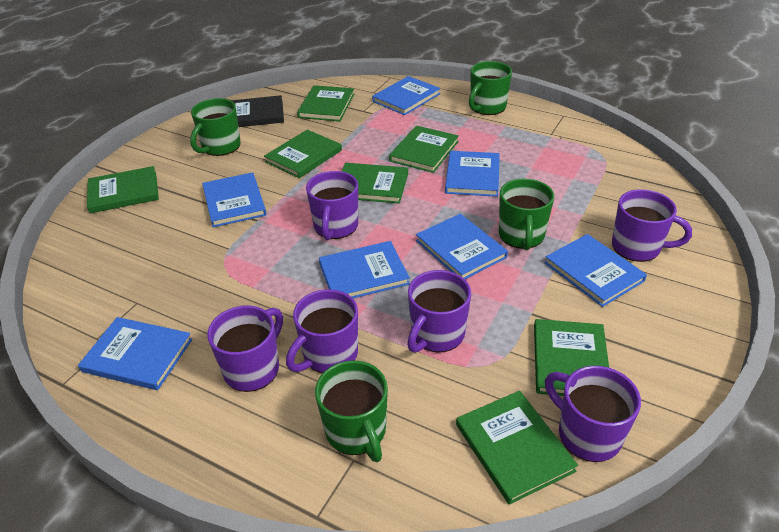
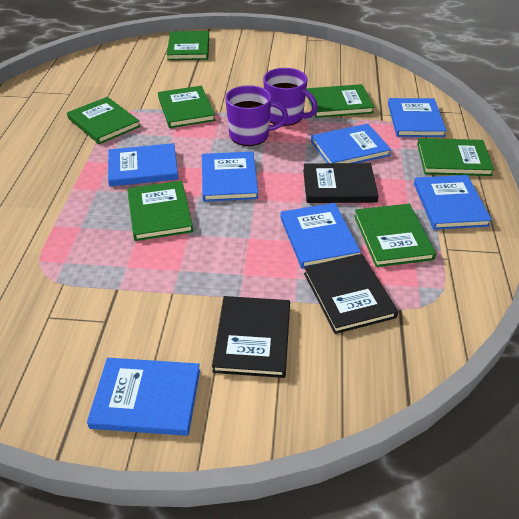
black book: 1 -> 3
green mug: 4 -> 0
purple mug: 6 -> 2

